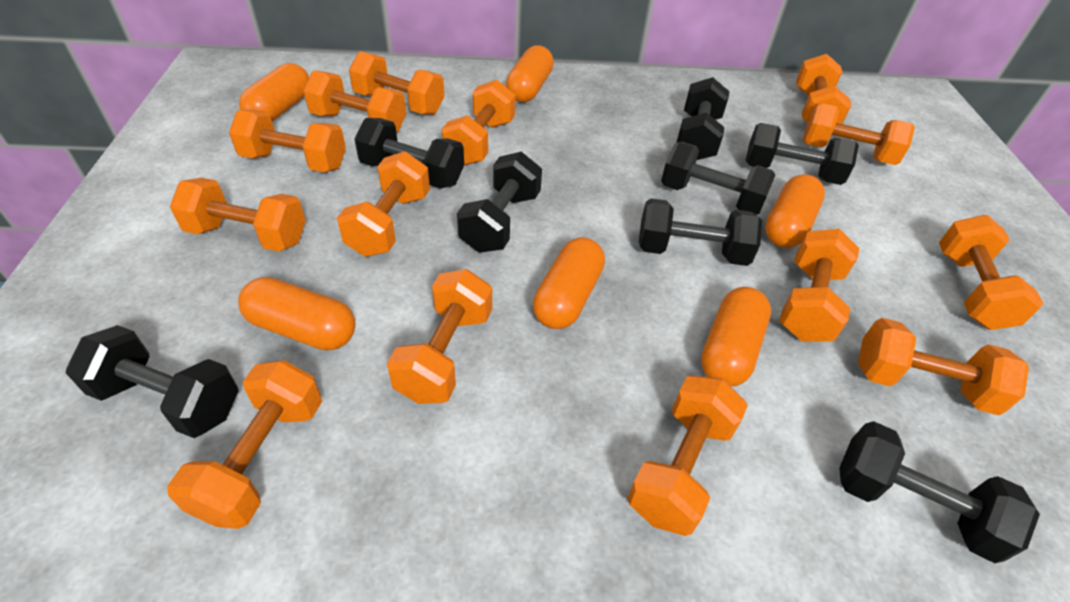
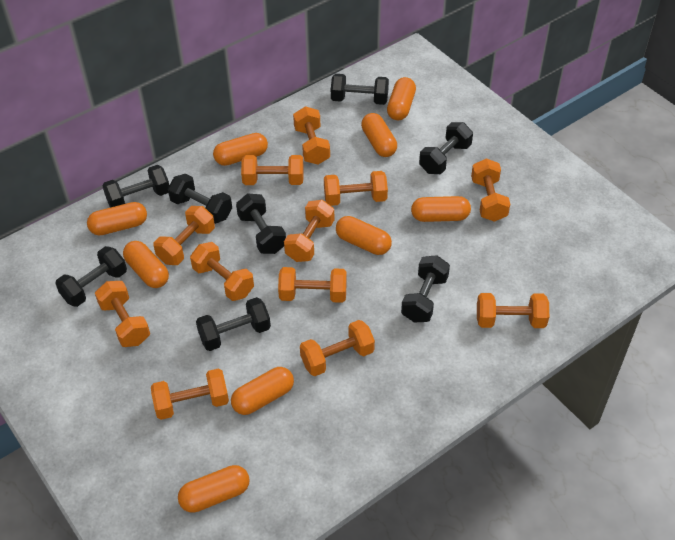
orange capsule: 6 -> 9
orange dumbbell: 14 -> 12

